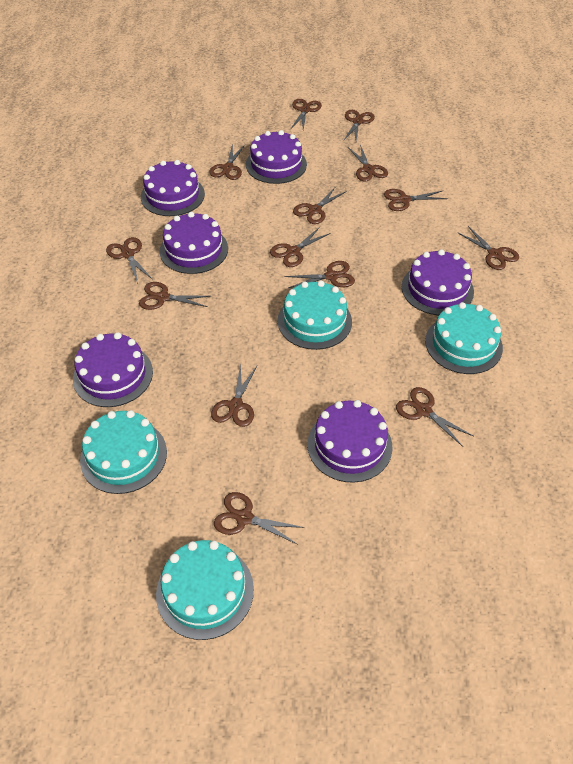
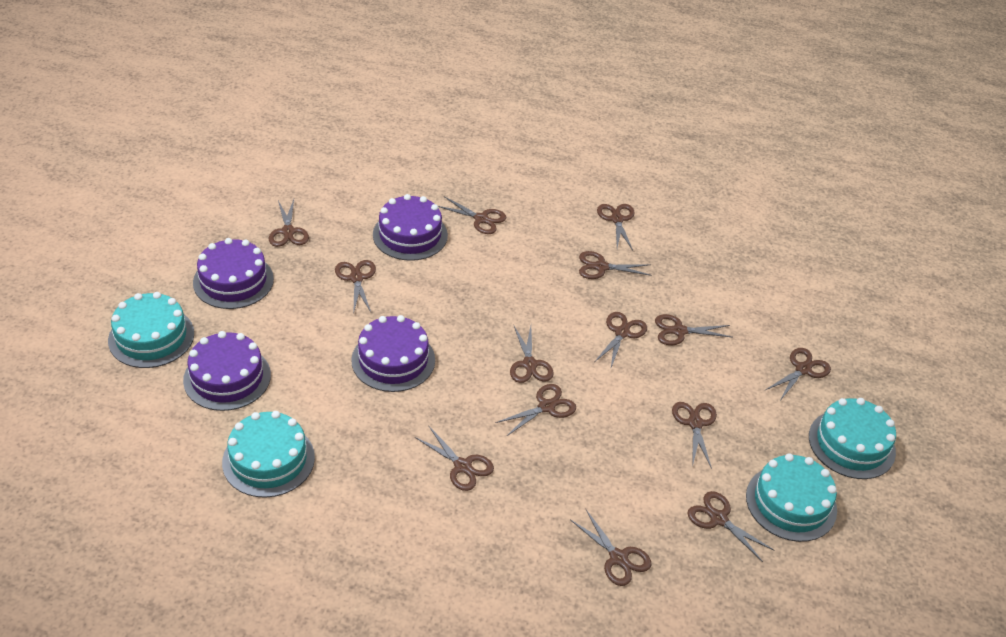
purple cake: 6 -> 4

